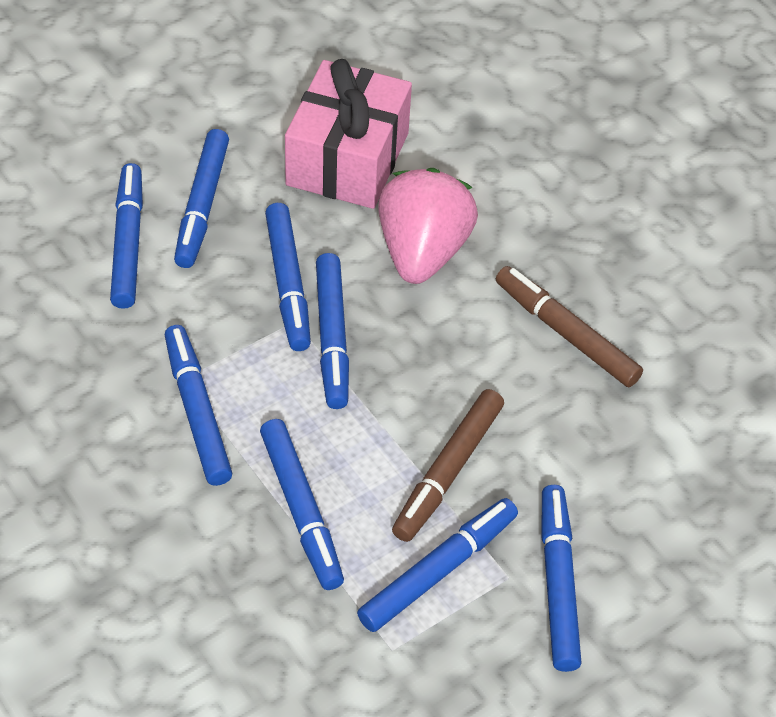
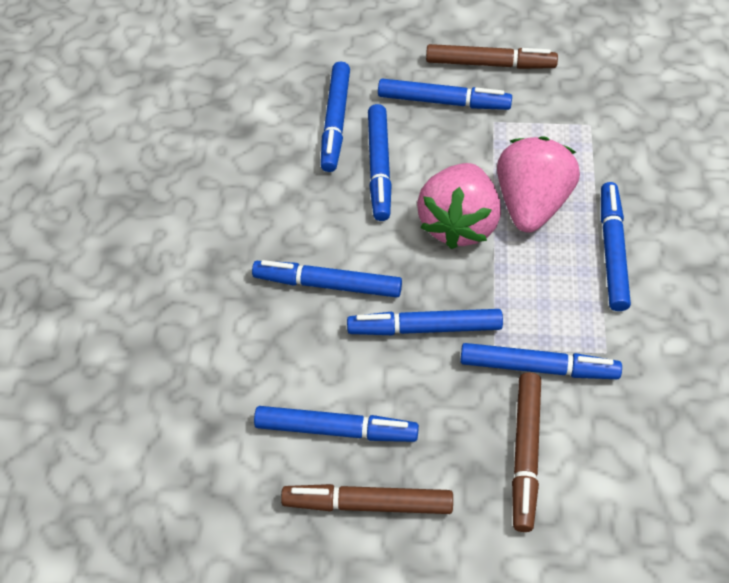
brown marker: 2 -> 3
pink gift: 1 -> 0
pink strawberry: 1 -> 2

